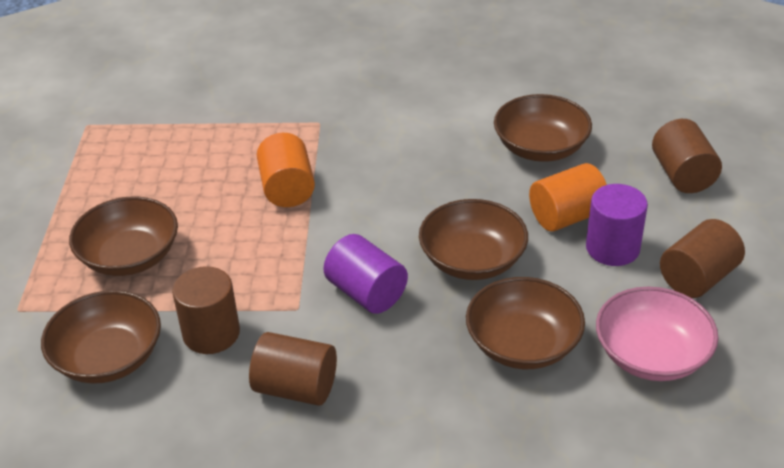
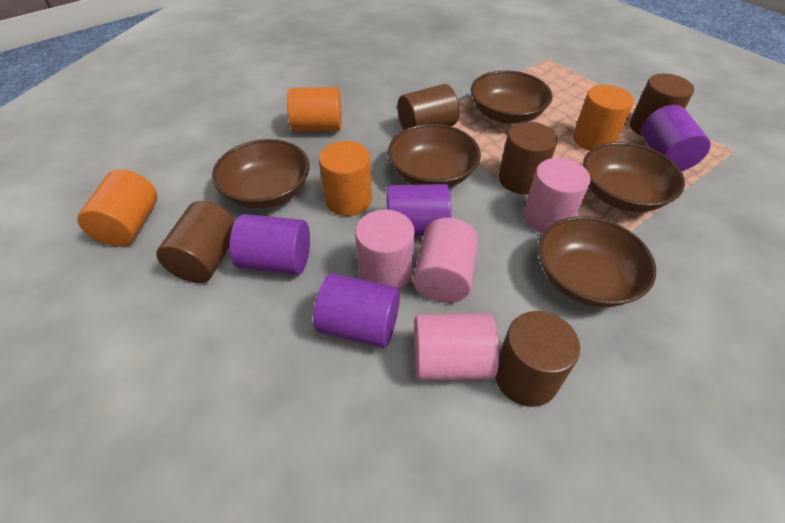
brown cylinder: 4 -> 5
orange cylinder: 2 -> 4
pink bowl: 1 -> 0
pink cylinder: 0 -> 4
purple cylinder: 2 -> 4

